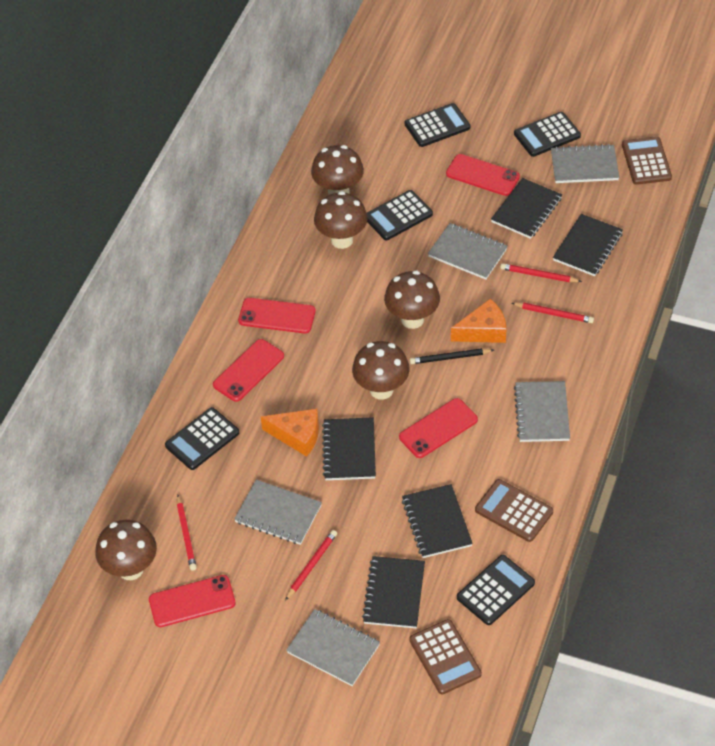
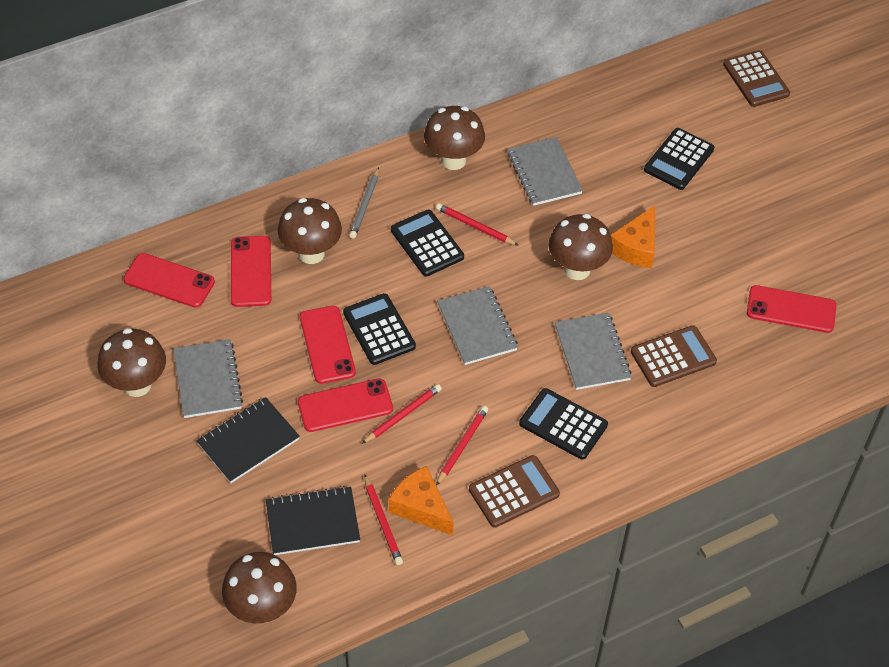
black calculator: 5 -> 4
black notebook: 5 -> 2
black pencil: 1 -> 0
grey notebook: 5 -> 4
grey pencil: 0 -> 1

